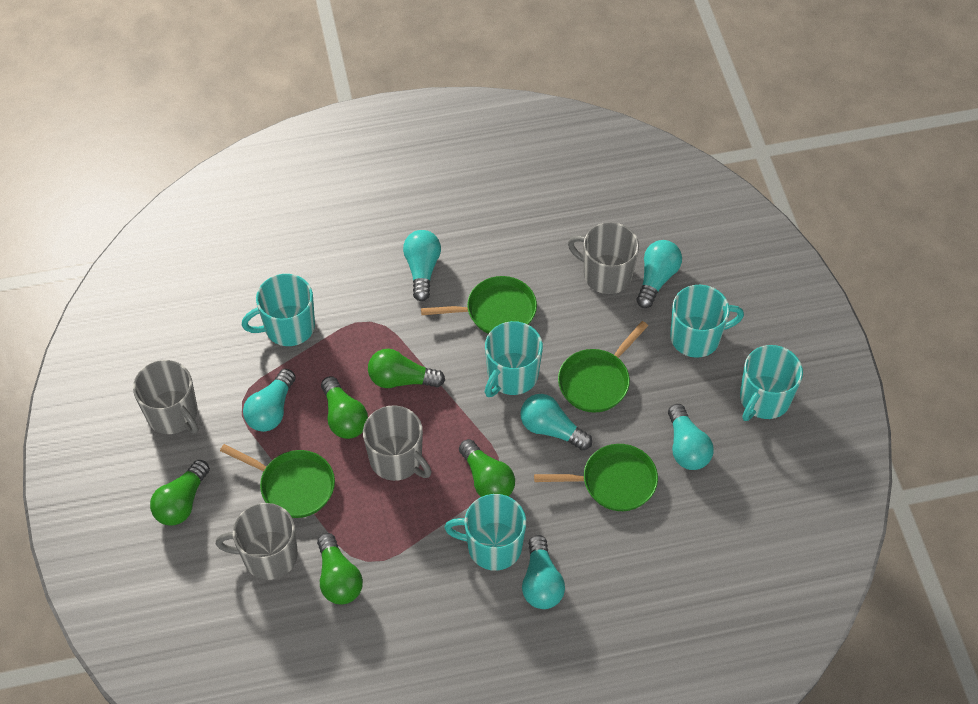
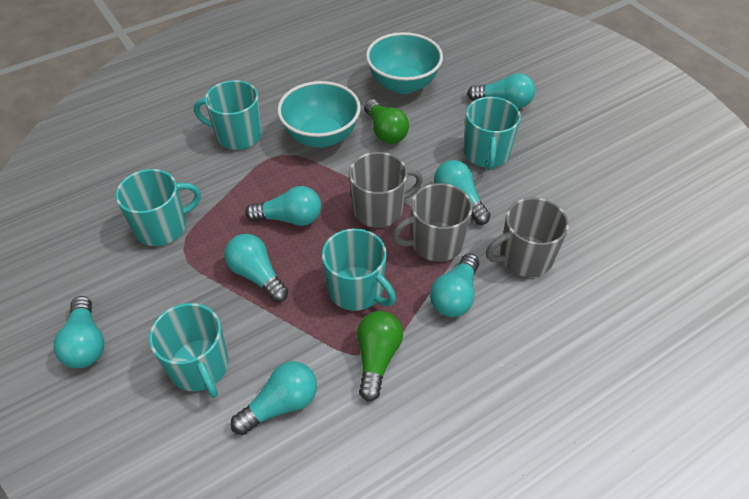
green light bulb: 5 -> 2
green pan: 4 -> 0
grey mug: 4 -> 3
turquoise bowl: 0 -> 2
turquoise light bulb: 6 -> 7

